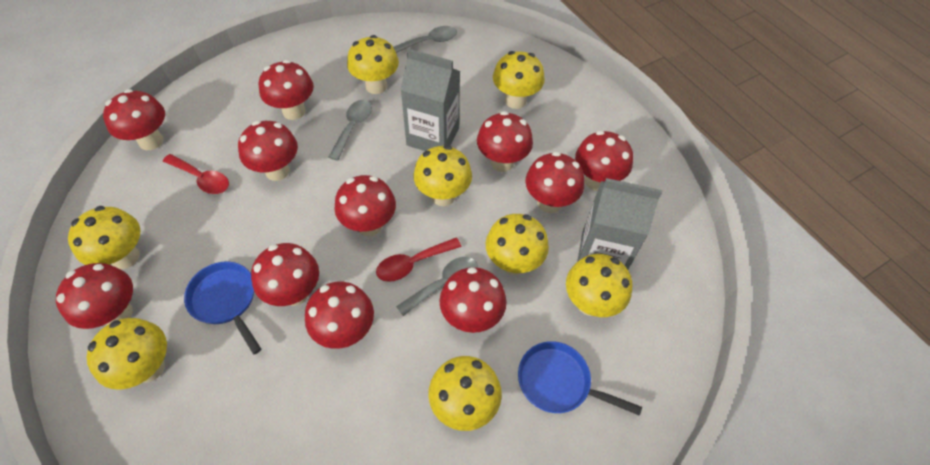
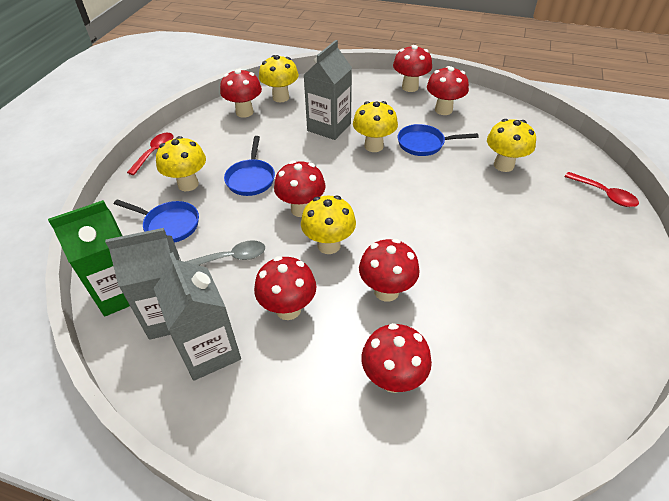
blue pan: 2 -> 3
green carton: 0 -> 1
grey carton: 2 -> 3
grey spoon: 3 -> 1
red mushroom: 11 -> 7
yellow mushroom: 8 -> 5

